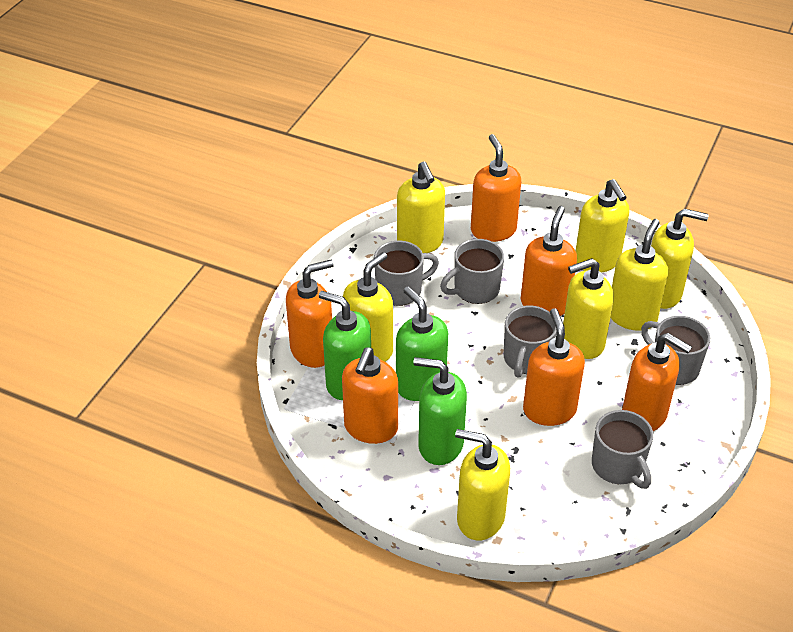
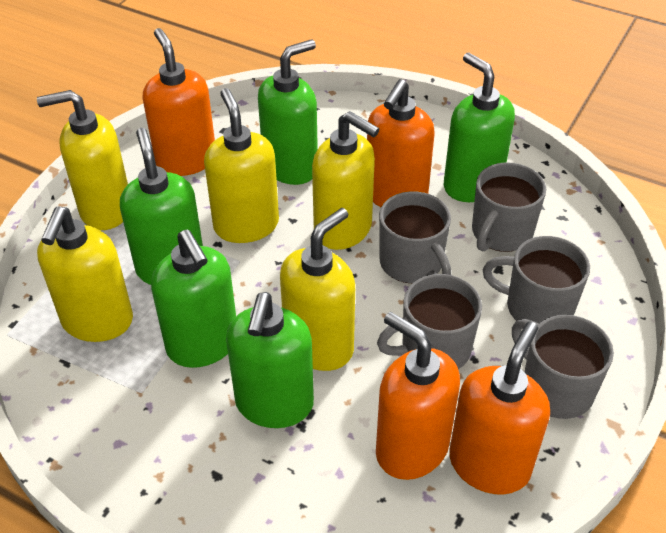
green soap dispenser: 3 -> 5
orange soap dispenser: 6 -> 4
yellow soap dispenser: 7 -> 5

